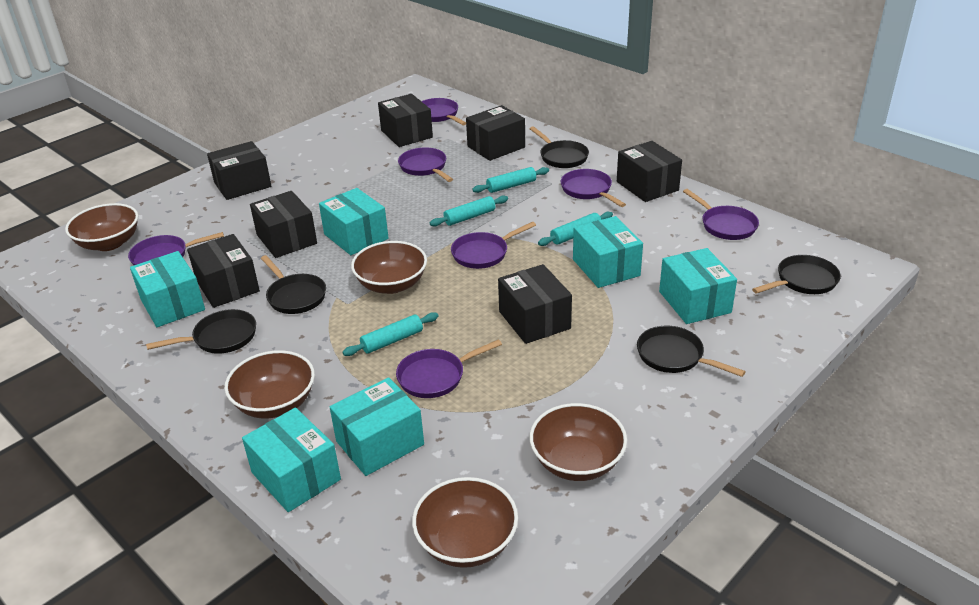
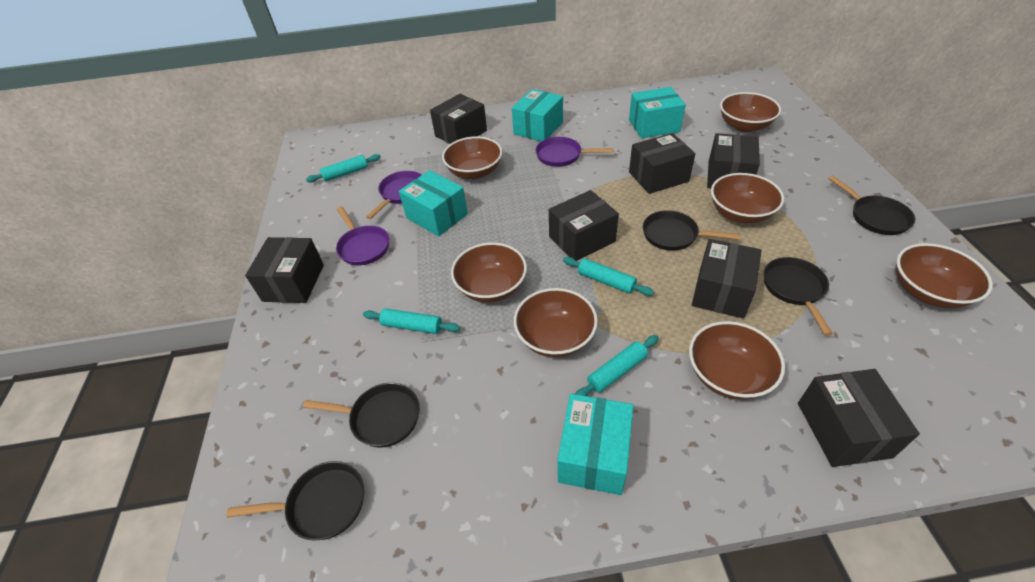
brown bowl: 5 -> 7
purple pan: 7 -> 3
turquoise box: 6 -> 4

